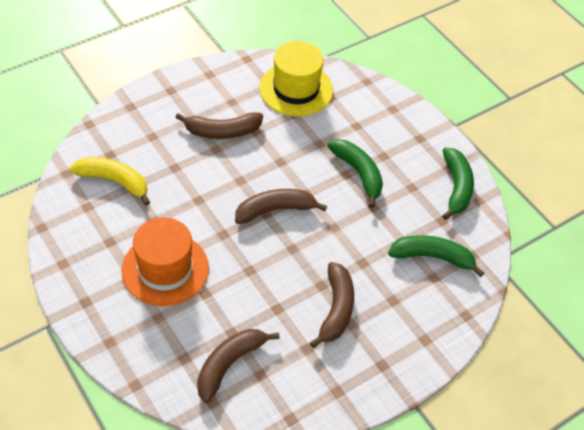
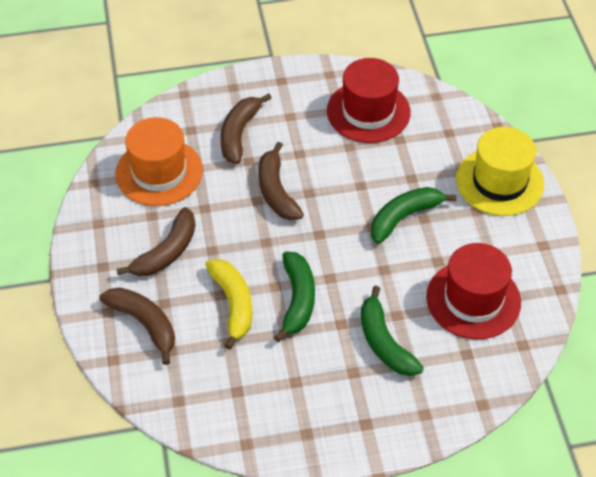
red hat: 0 -> 2

